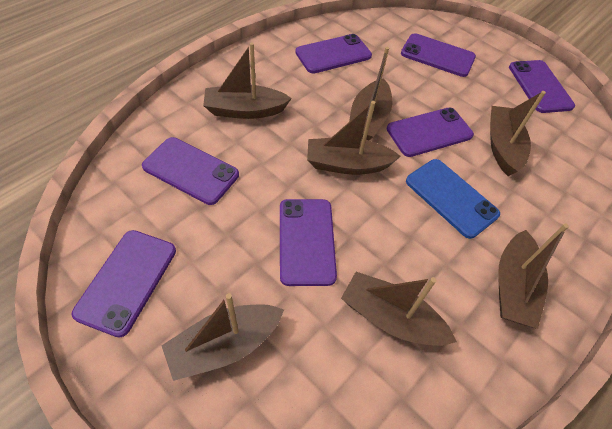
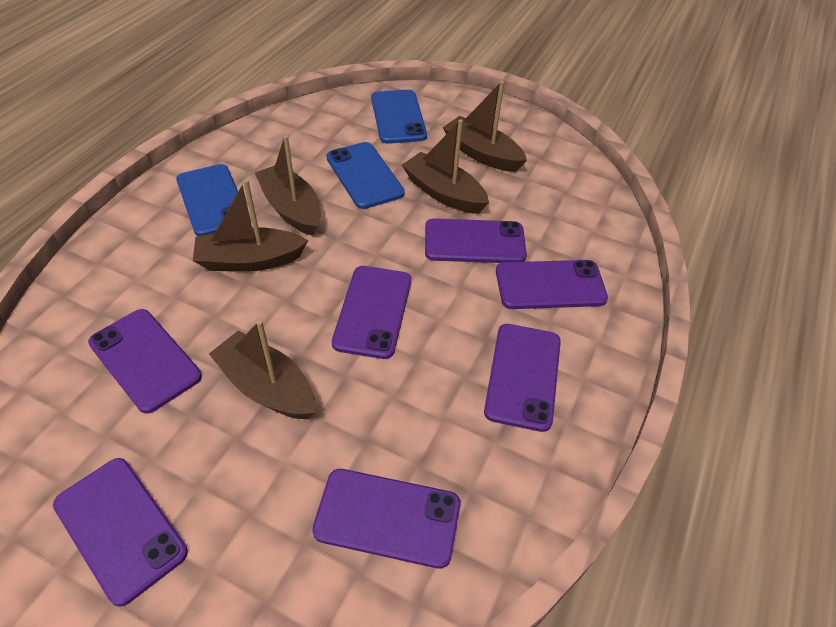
blue phone: 1 -> 3
brown boat: 7 -> 5

